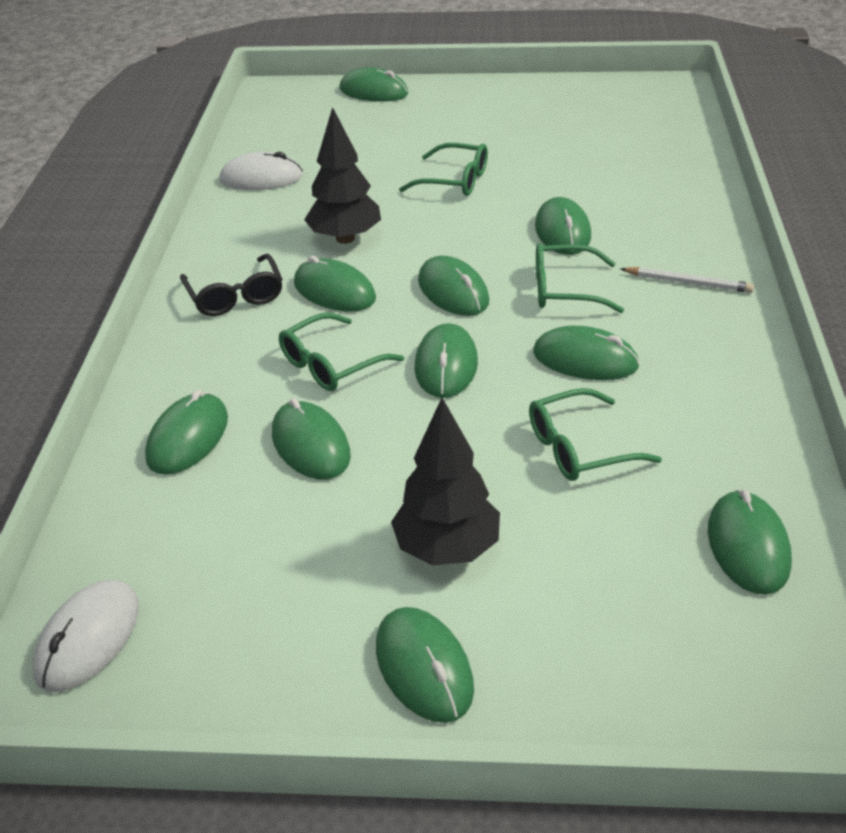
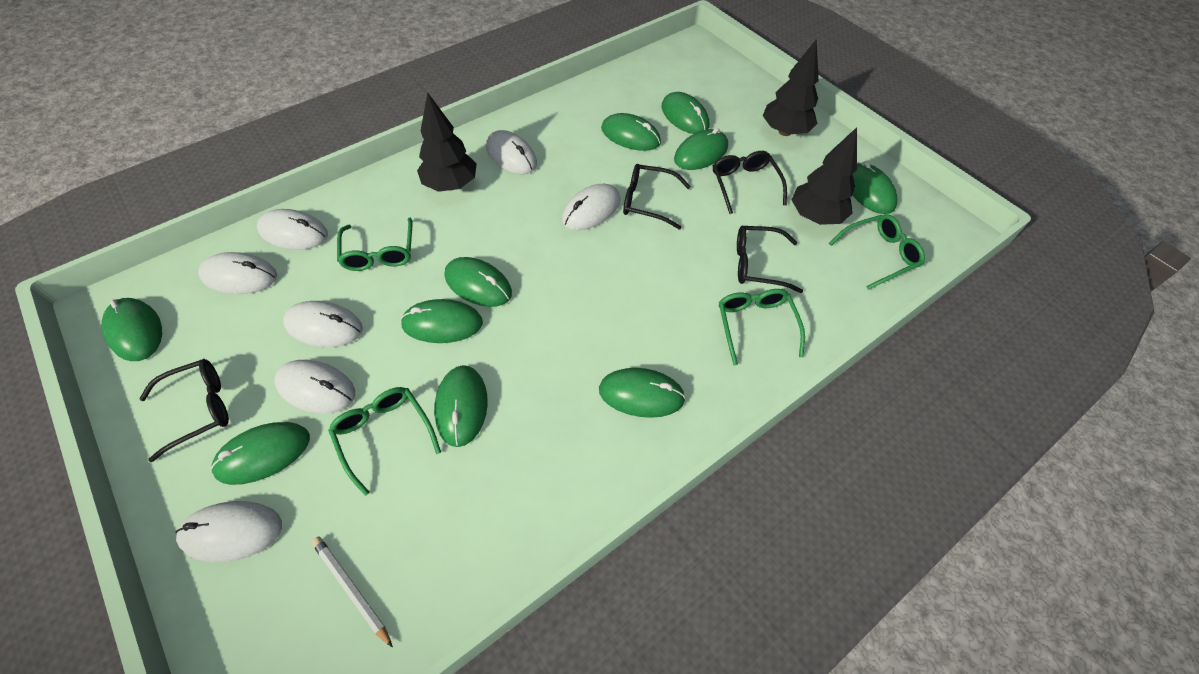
black glasses: 1 -> 4
black tree: 2 -> 3
white mouse: 2 -> 7

